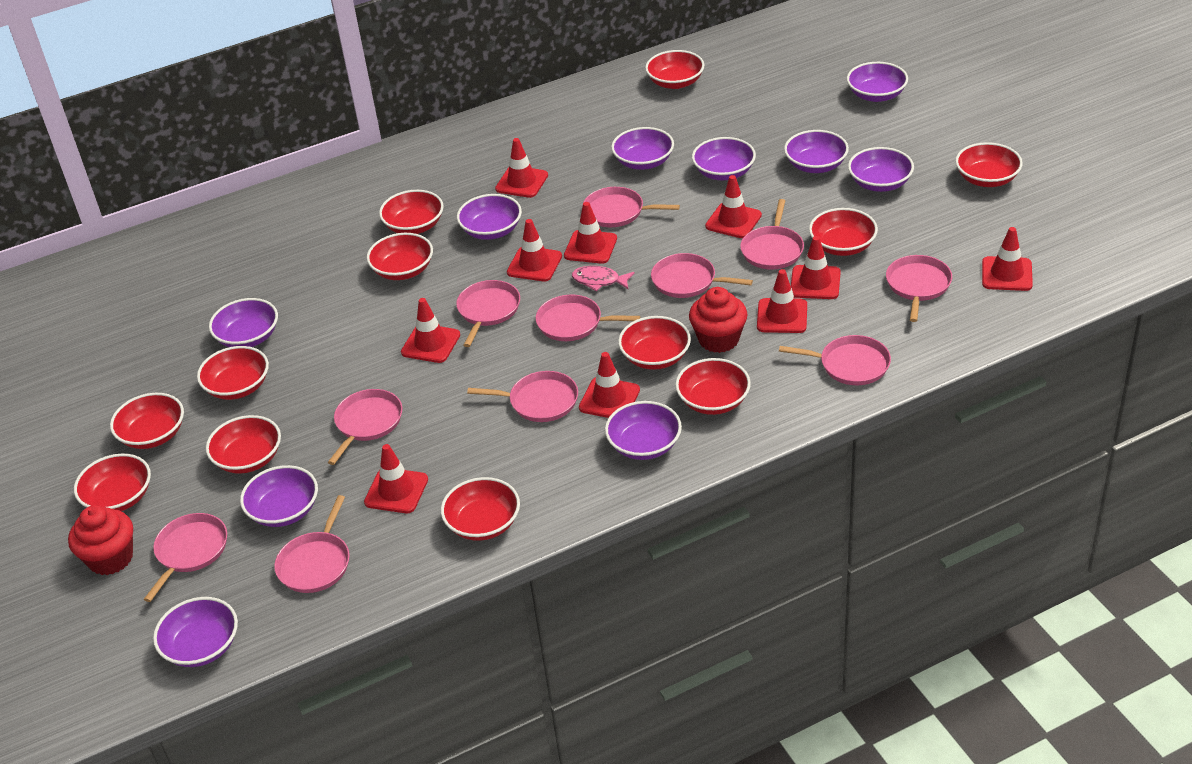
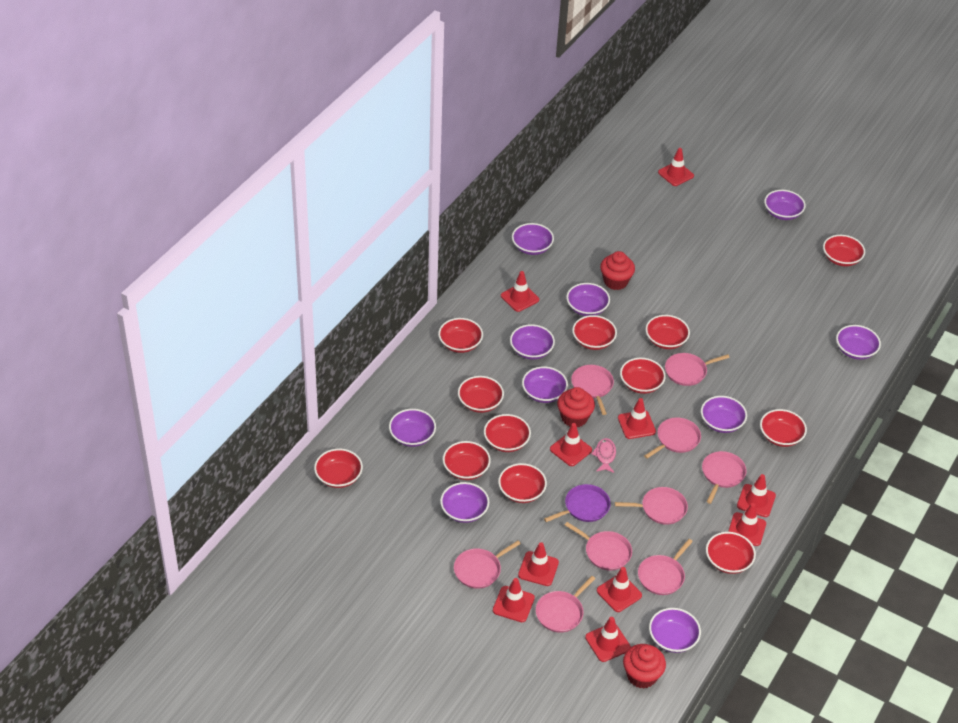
pink pan: 11 -> 9
purple pan: 0 -> 1
red cupcake: 2 -> 3

